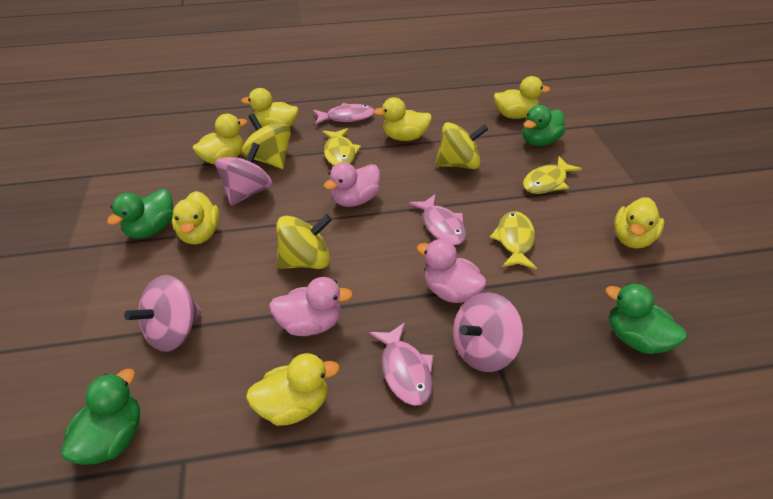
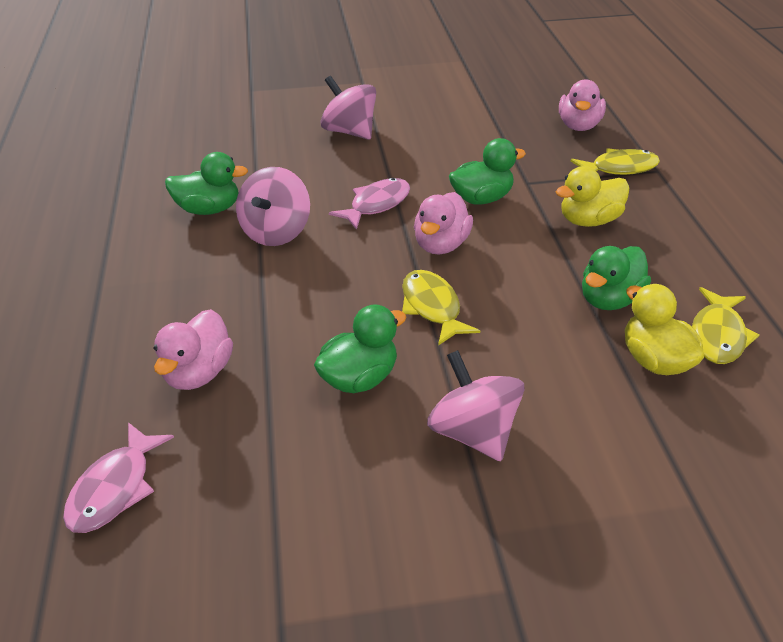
pink fish: 3 -> 2
yellow duck: 7 -> 2
yellow spinning top: 3 -> 0

